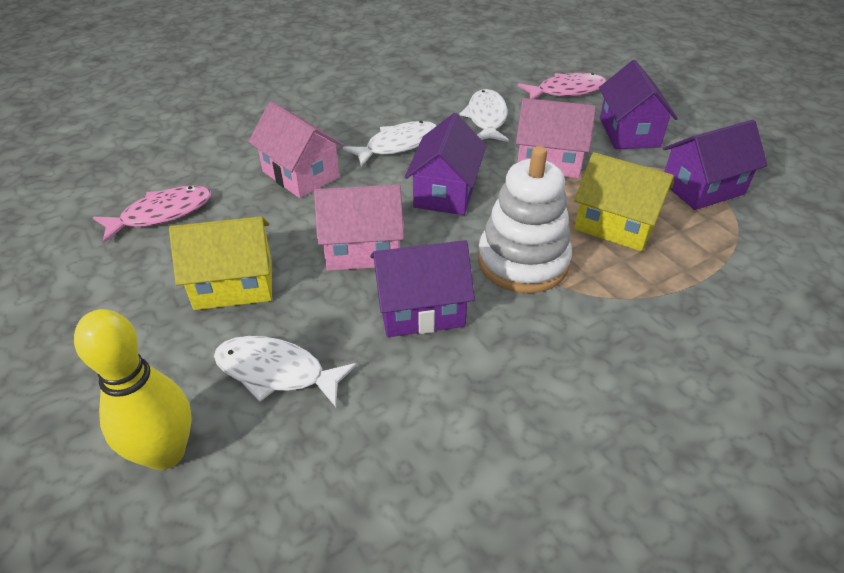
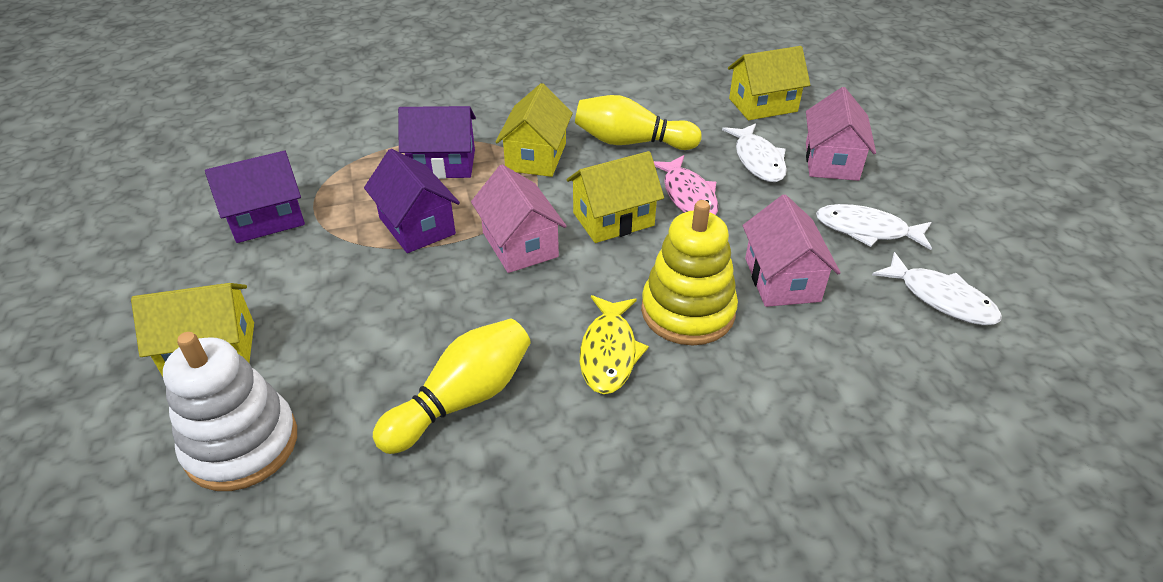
pink fish: 2 -> 1
purple house: 4 -> 3
yellow bowling pin: 1 -> 2
yellow fish: 0 -> 1
yellow house: 2 -> 4
yellow stacking toy: 0 -> 1

